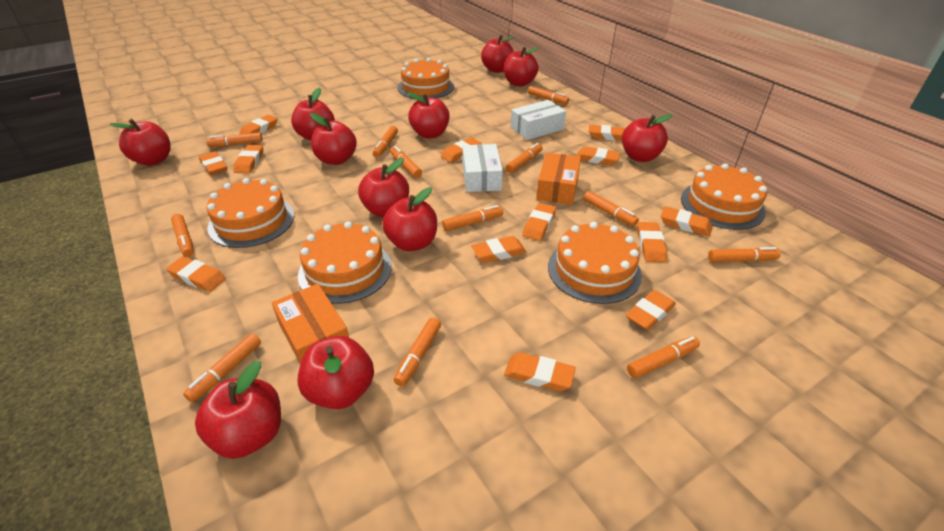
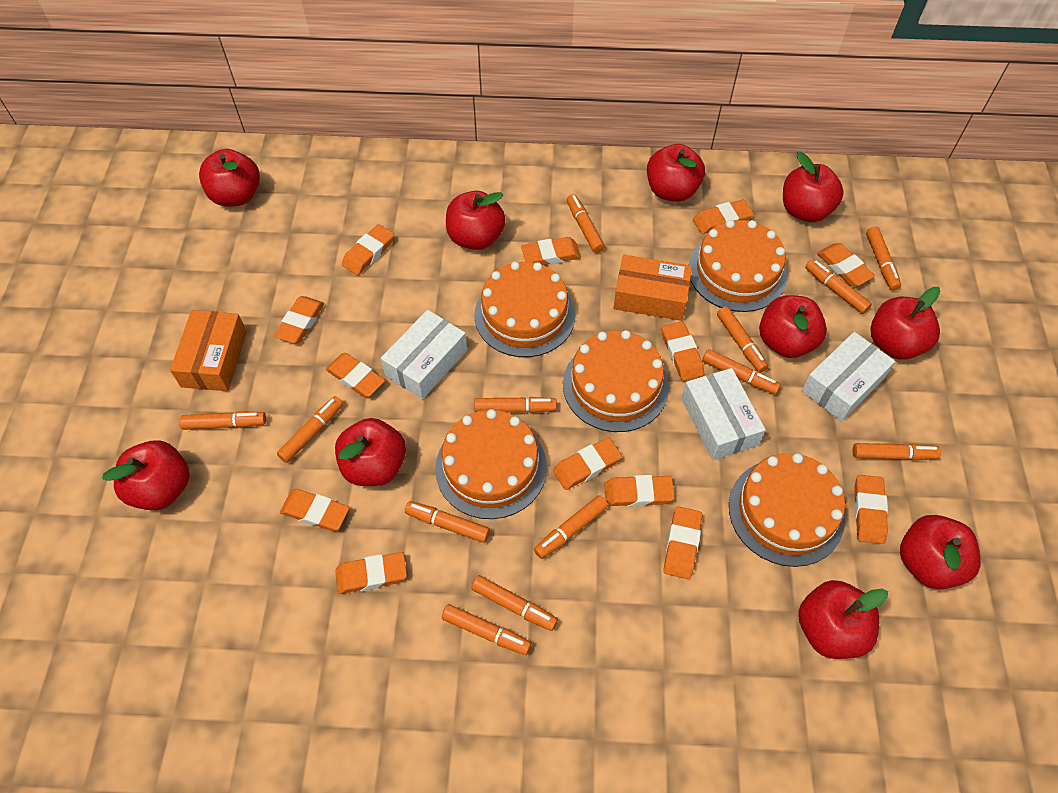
orange marker: 12 -> 13
red apple: 11 -> 10
white box: 2 -> 3

